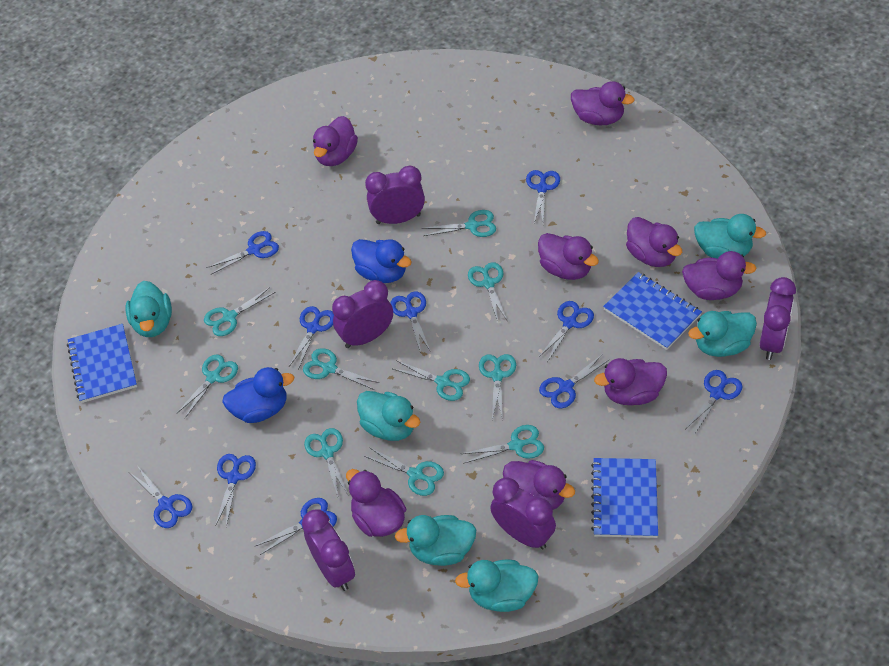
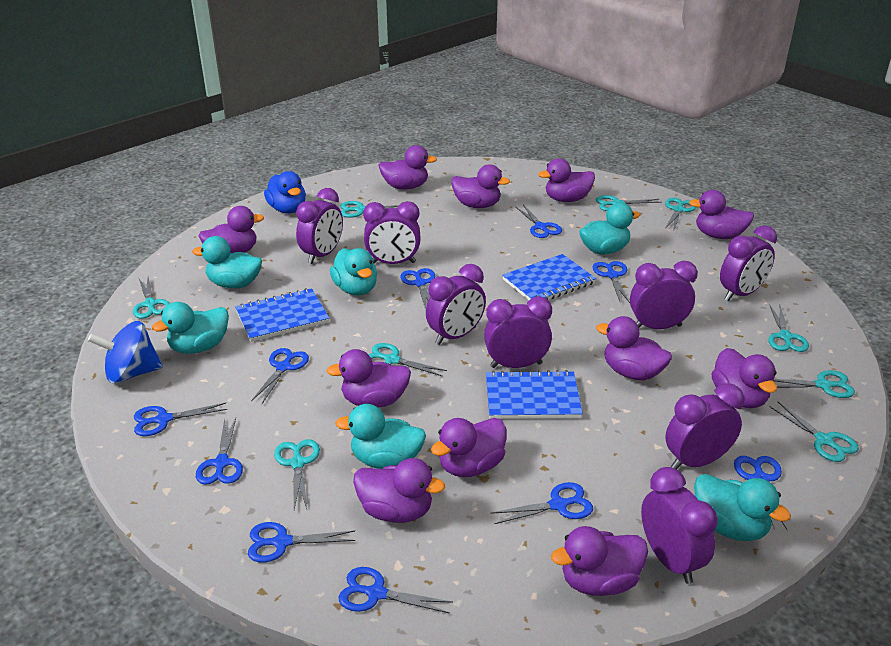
blue duck: 2 -> 1
blue spinning top: 0 -> 1
purple clock: 5 -> 8
purple duck: 8 -> 11
turquoise scissors: 10 -> 9

